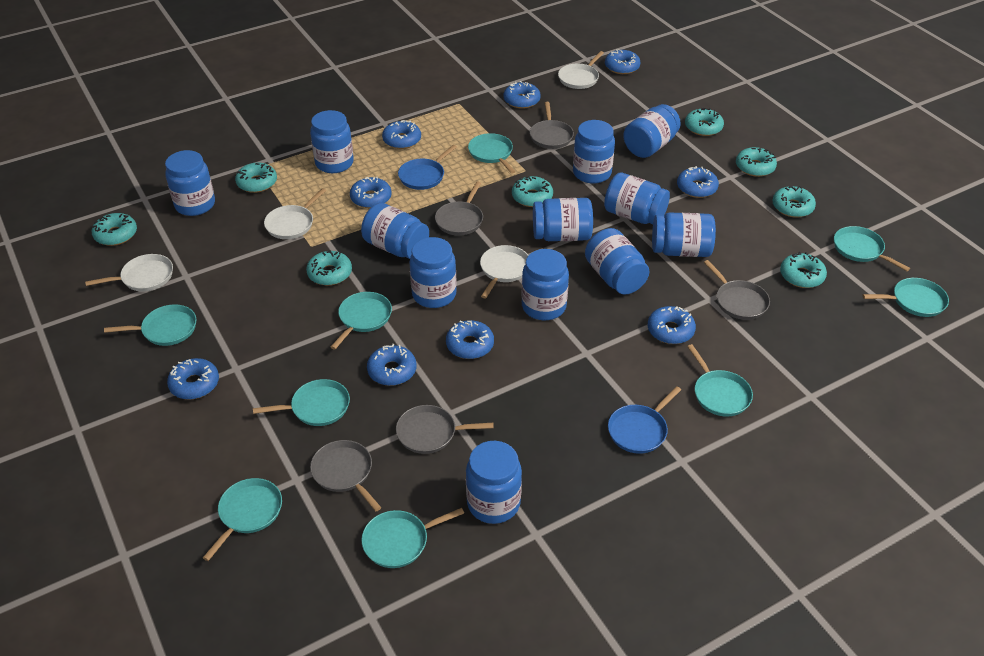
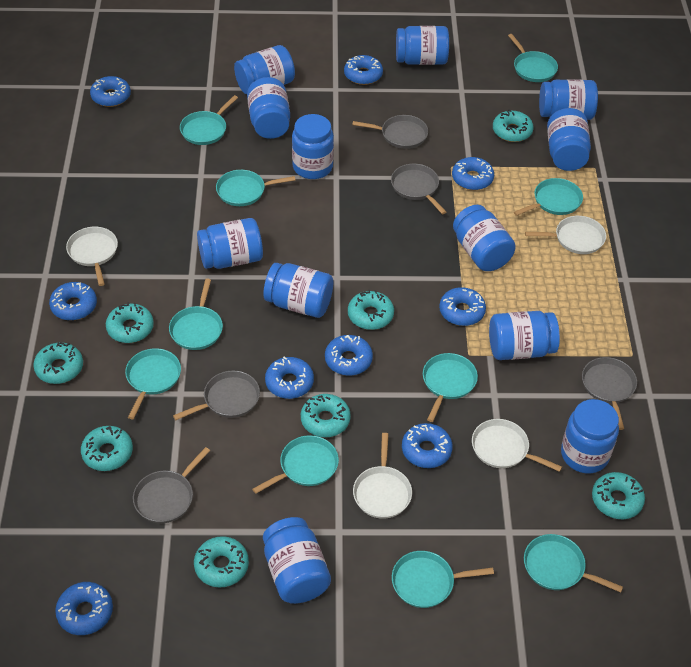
blue pan: 2 -> 0
turquoise pan: 9 -> 10

